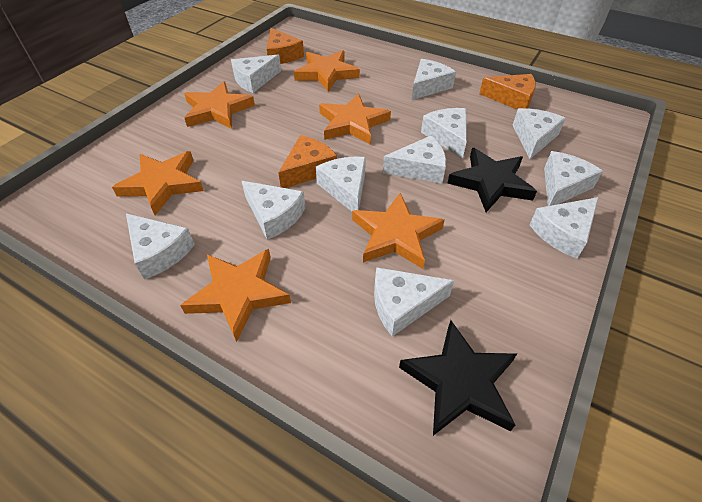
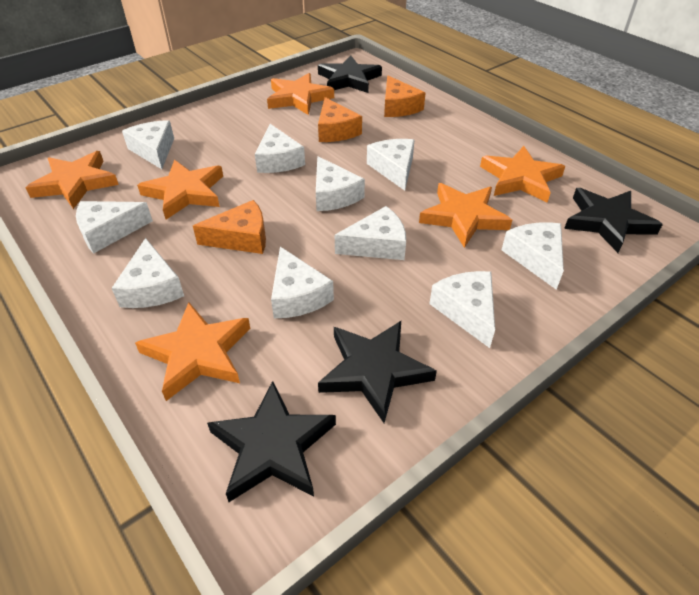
black star: 2 -> 4
white cheese: 11 -> 10

